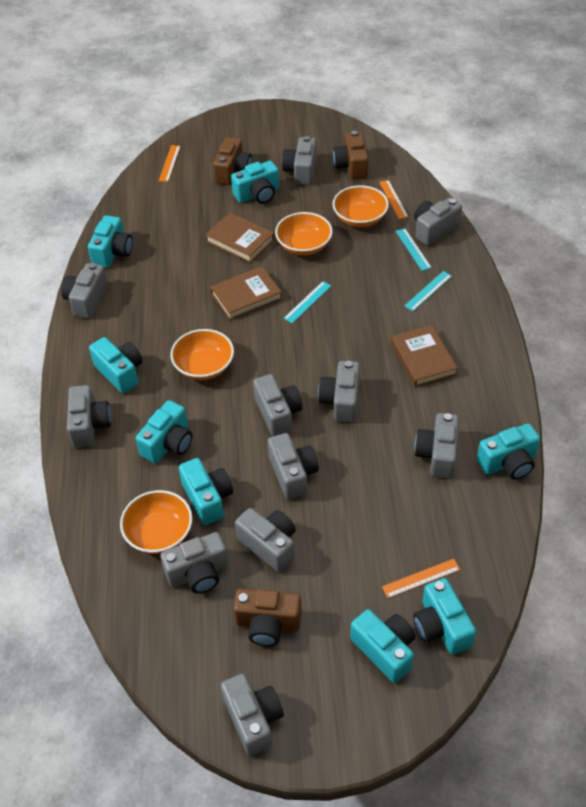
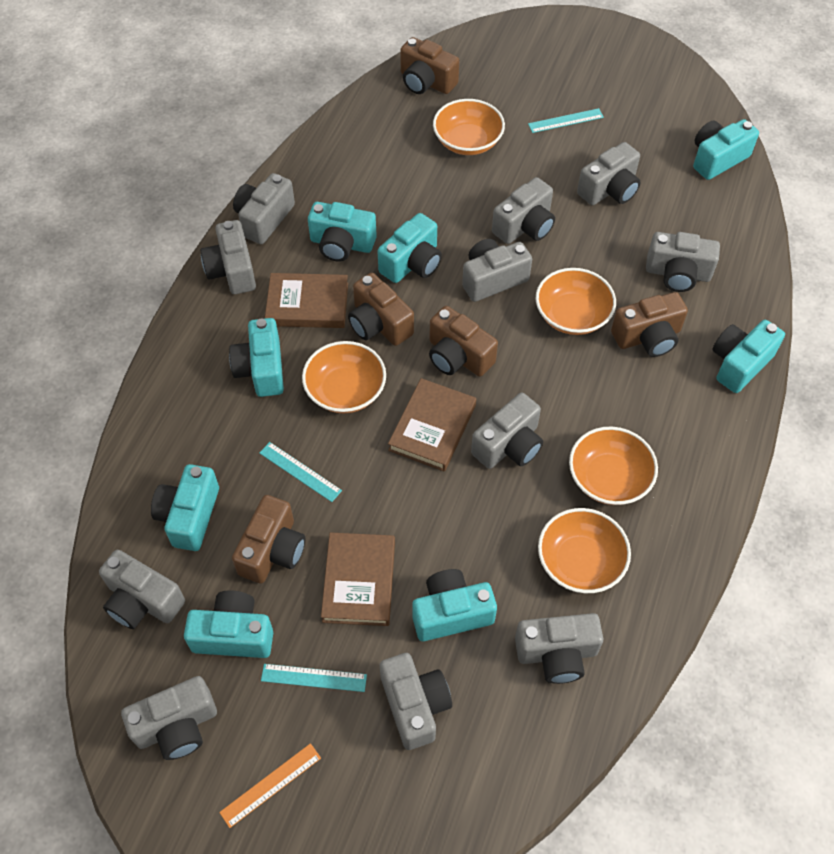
brown camera: 3 -> 5
orange bowl: 4 -> 5
orange ruler: 3 -> 1

